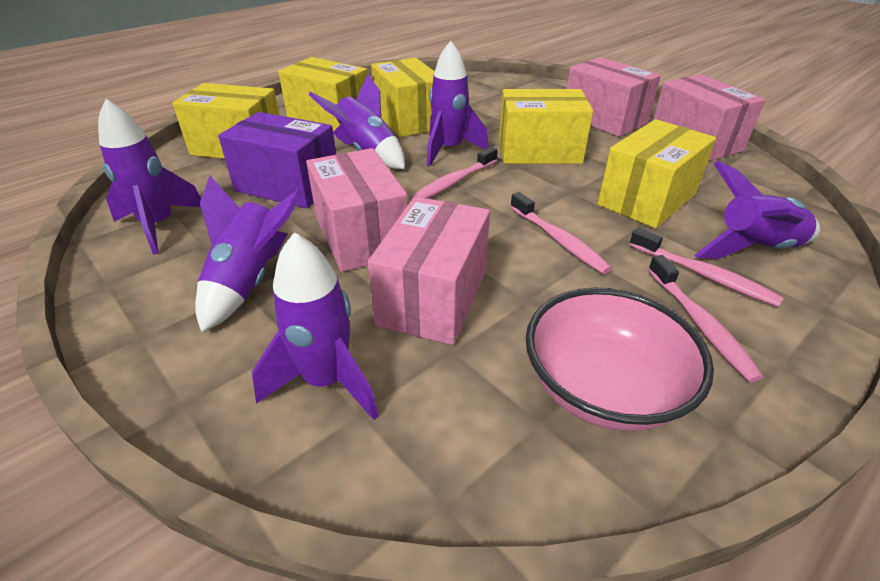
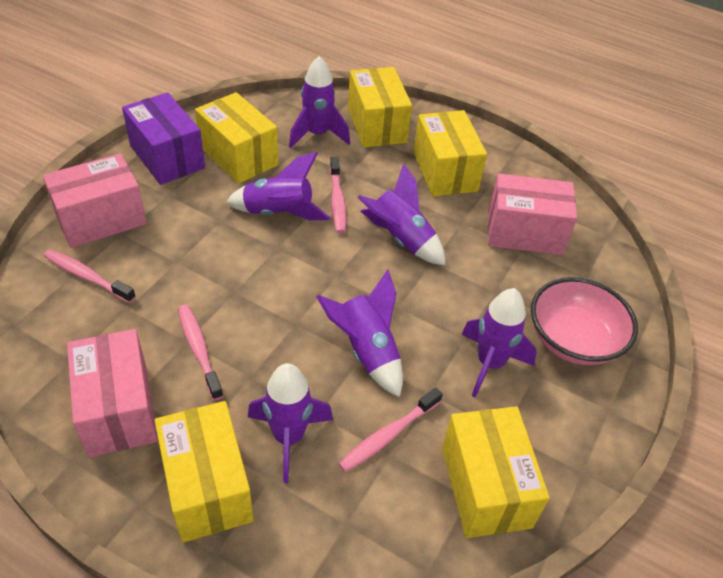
pink box: 4 -> 3

